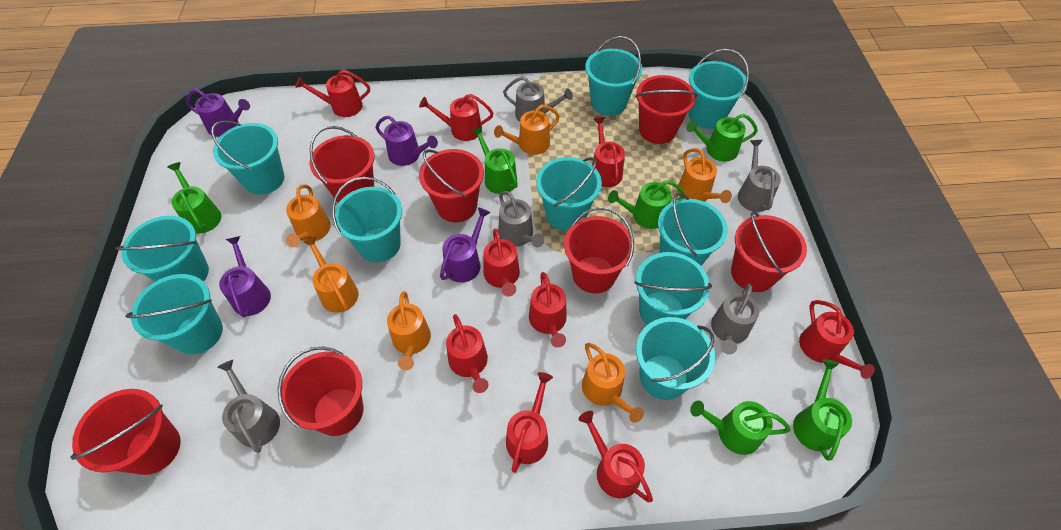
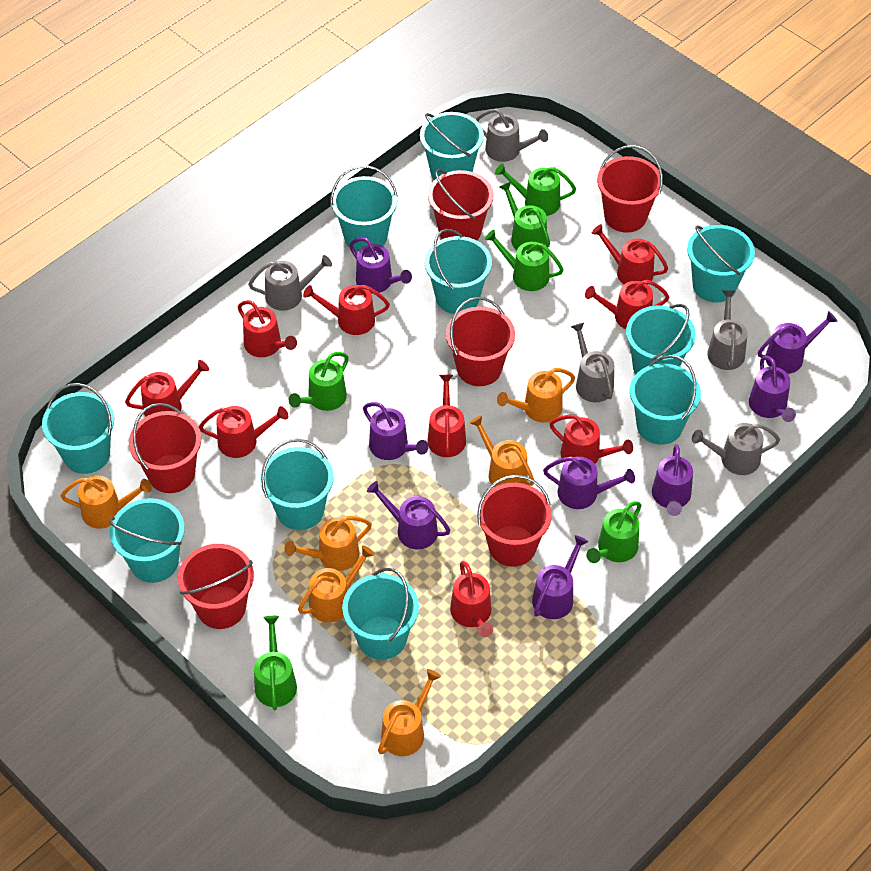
purple watering can: 4 -> 8
red bucket: 7 -> 6

